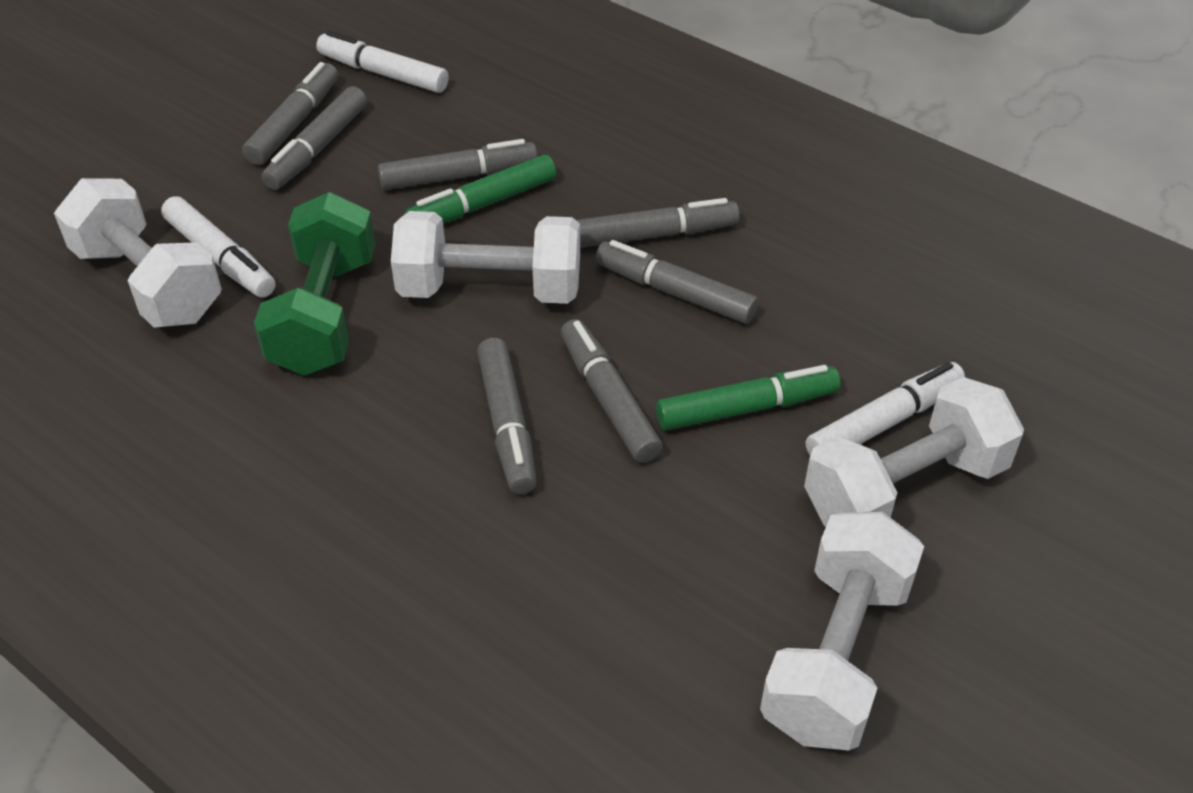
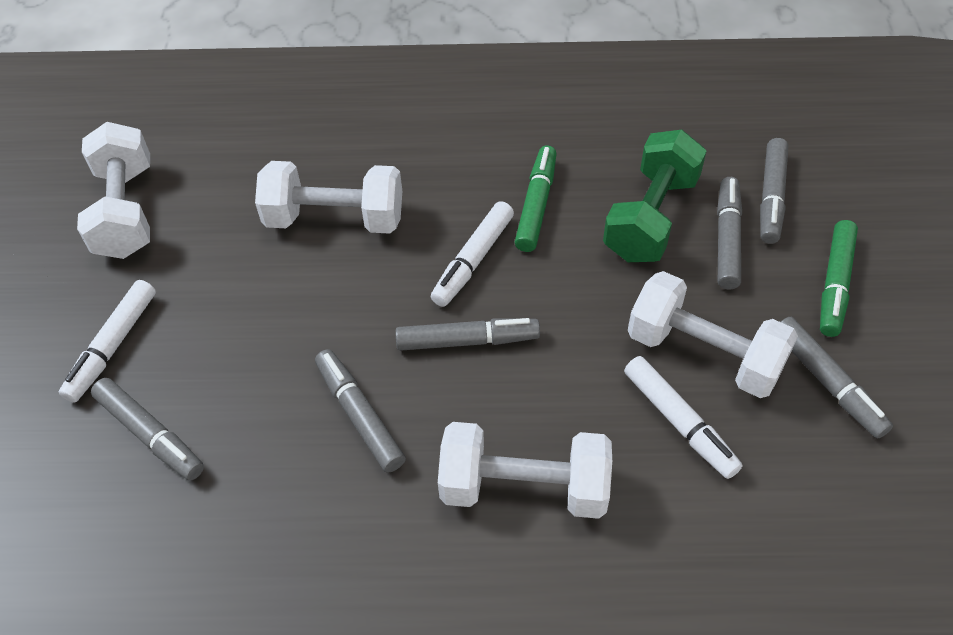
grey marker: 7 -> 6

